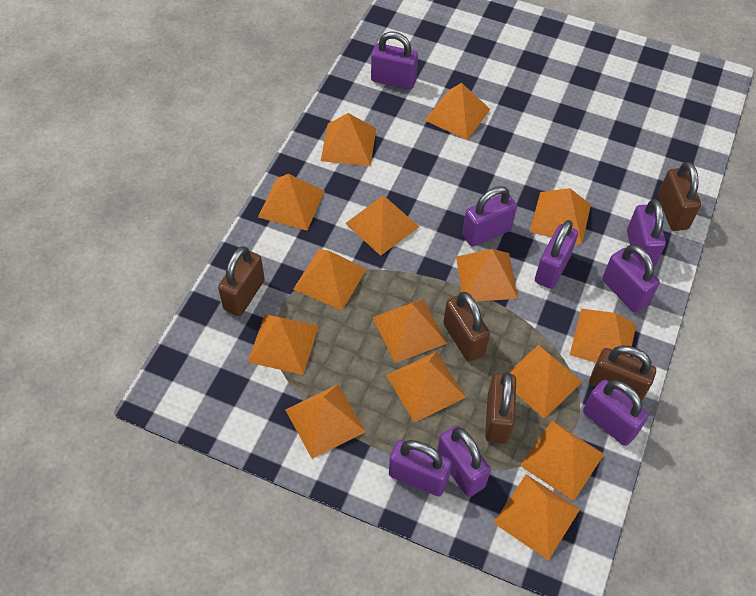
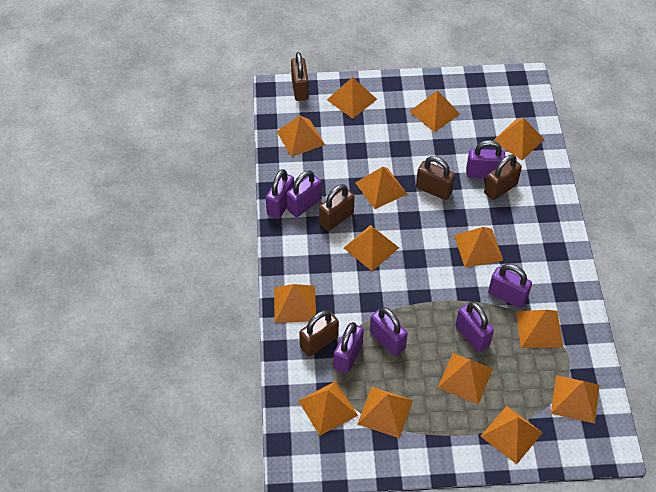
orange pyramid: 15 -> 14
purple padlock: 8 -> 7

